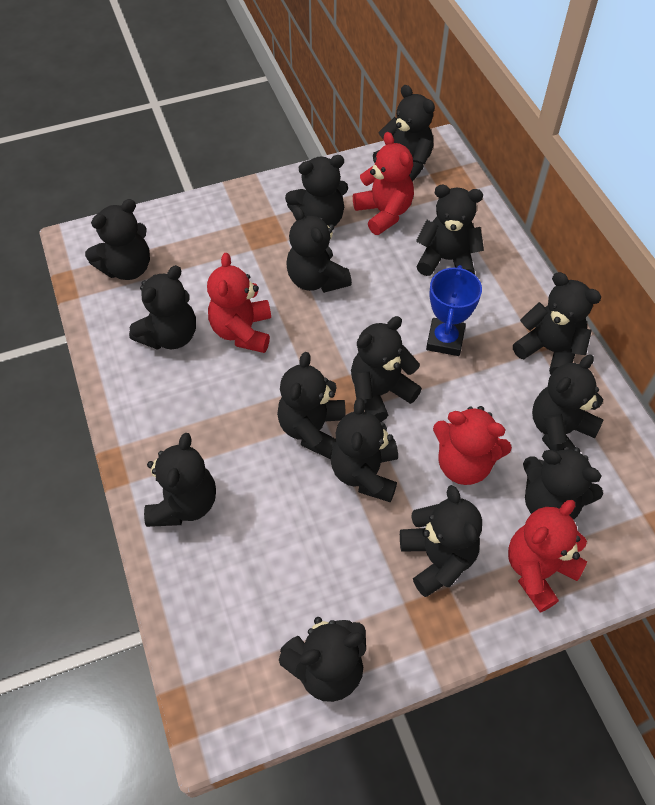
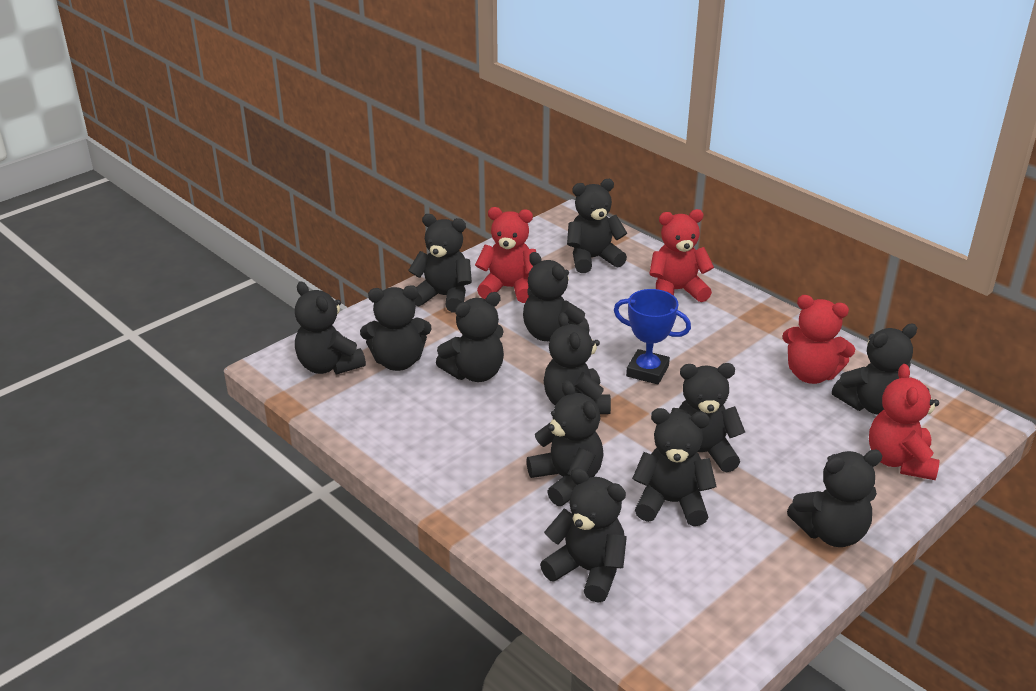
black teddy bear: 15 -> 13

